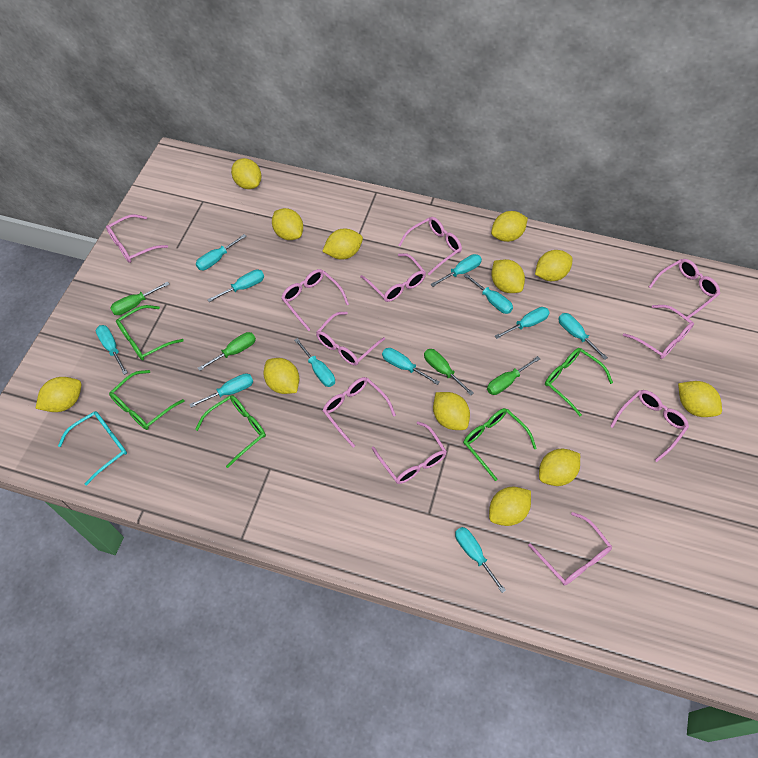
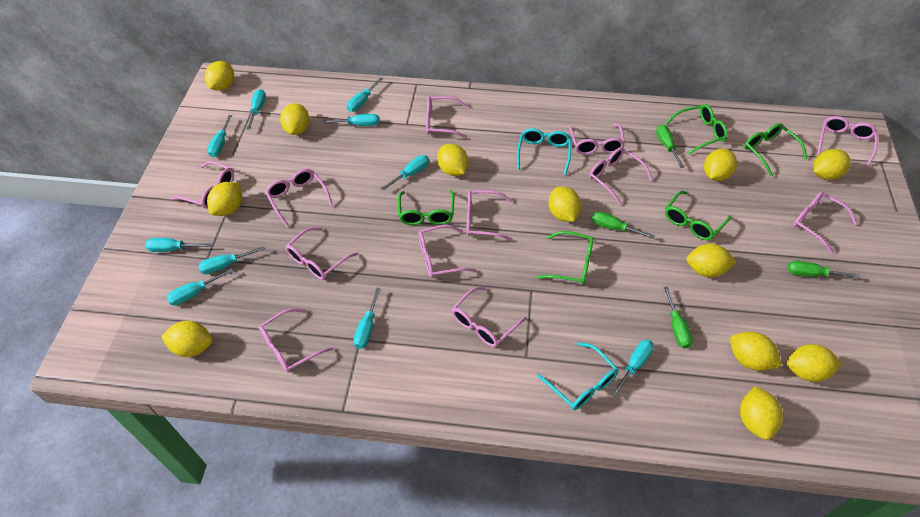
pink glasses: 11 -> 12
turquoise glasses: 1 -> 2
turquoise screwdriver: 11 -> 10

